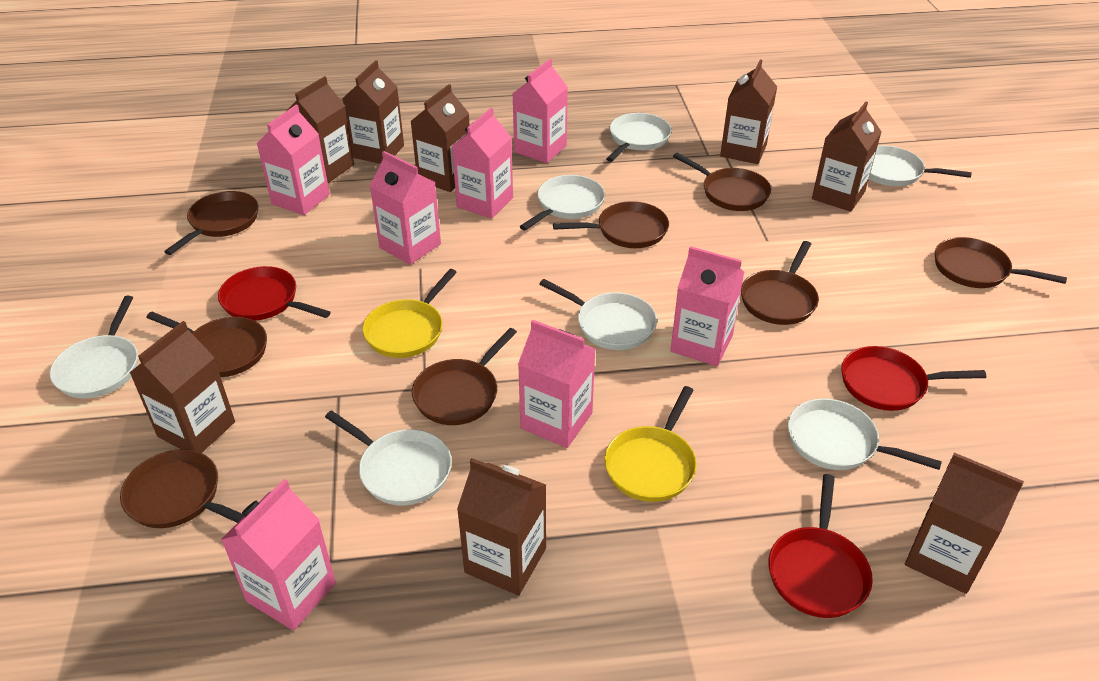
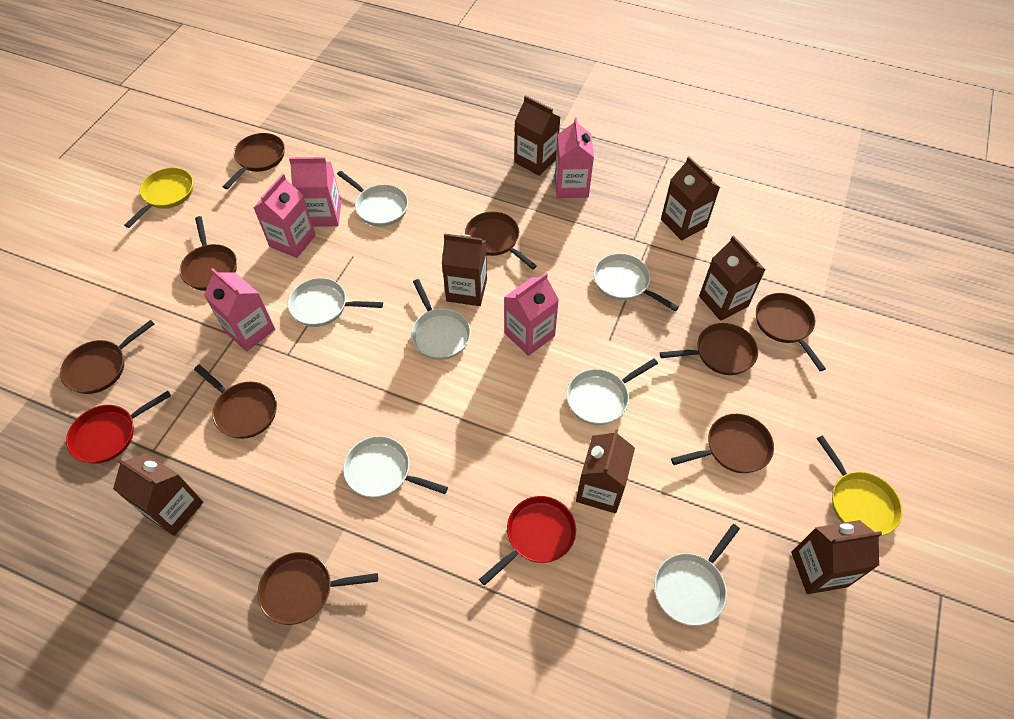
brown carton: 8 -> 7
brown pan: 8 -> 9
pink carton: 7 -> 5
red pan: 3 -> 2

